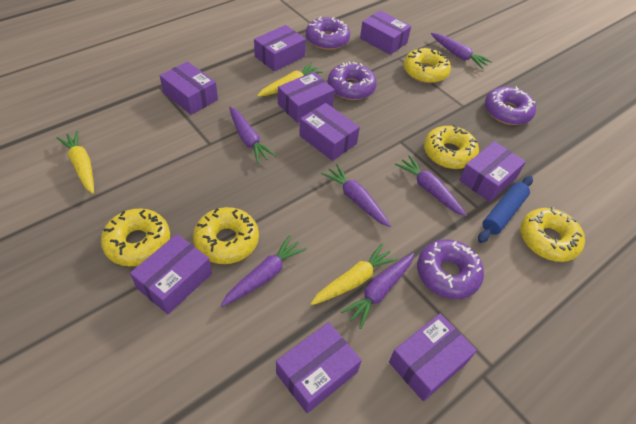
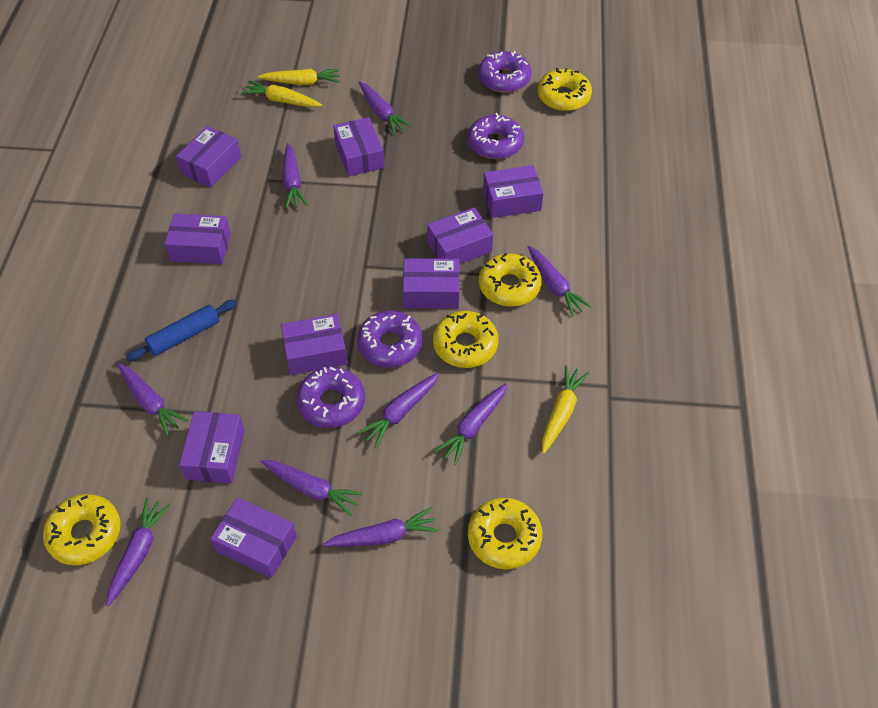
purple carrot: 6 -> 9

